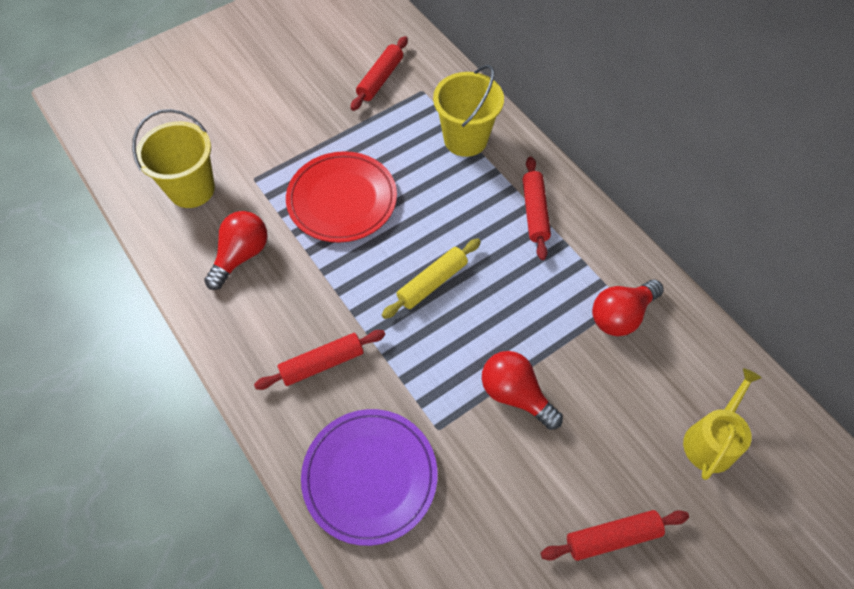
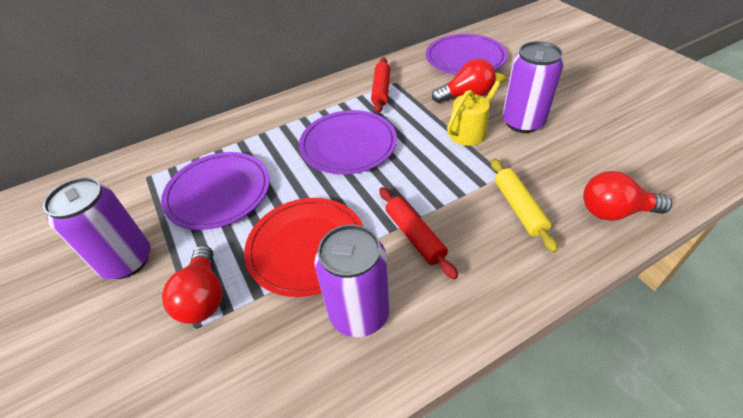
purple can: 0 -> 3
purple plate: 1 -> 3
red rolling pin: 4 -> 2
yellow bucket: 2 -> 0

